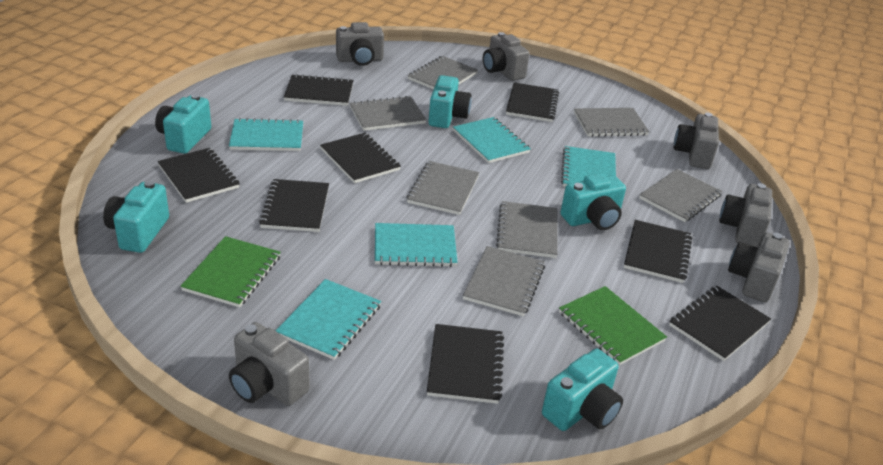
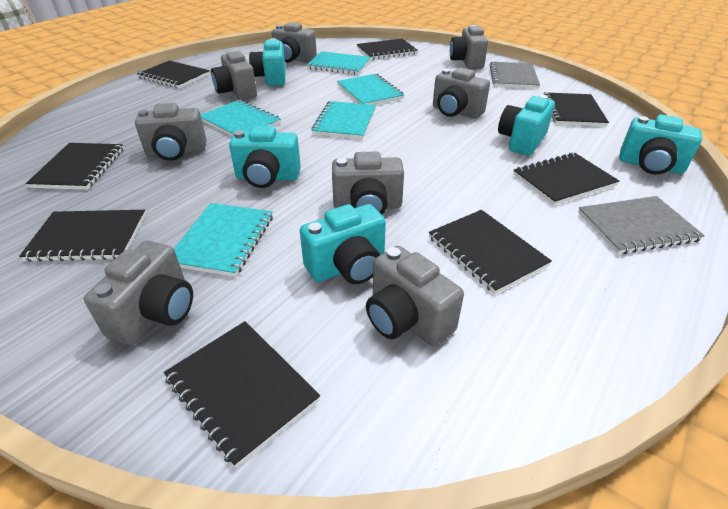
green notebook: 2 -> 0
grey camera: 6 -> 8
grey notebook: 7 -> 2

